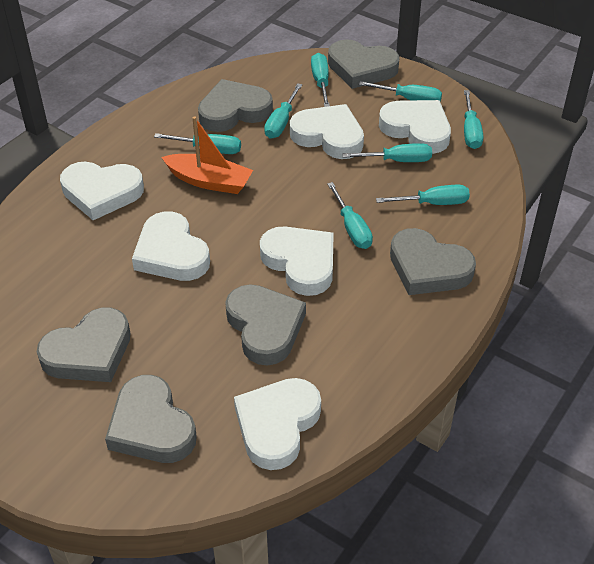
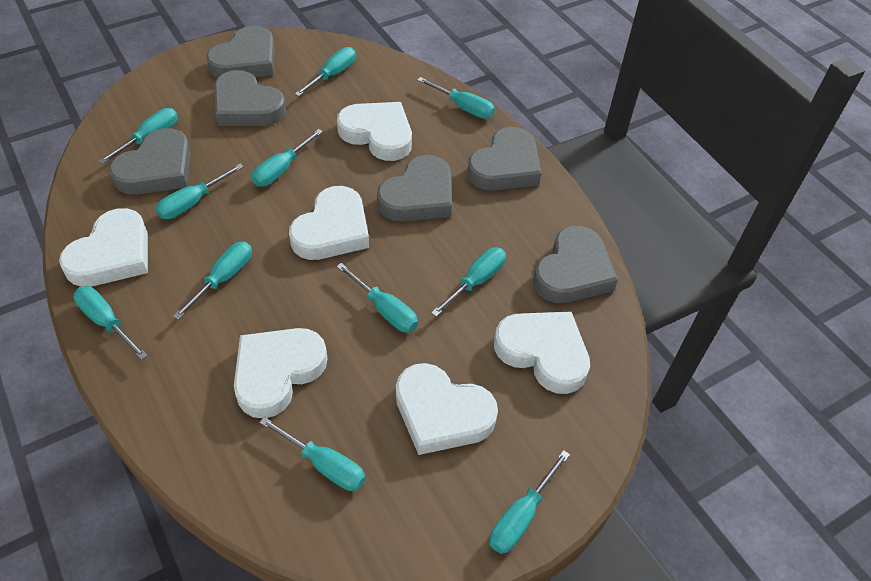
orange boat: 1 -> 0
turquoise screwdriver: 8 -> 11

